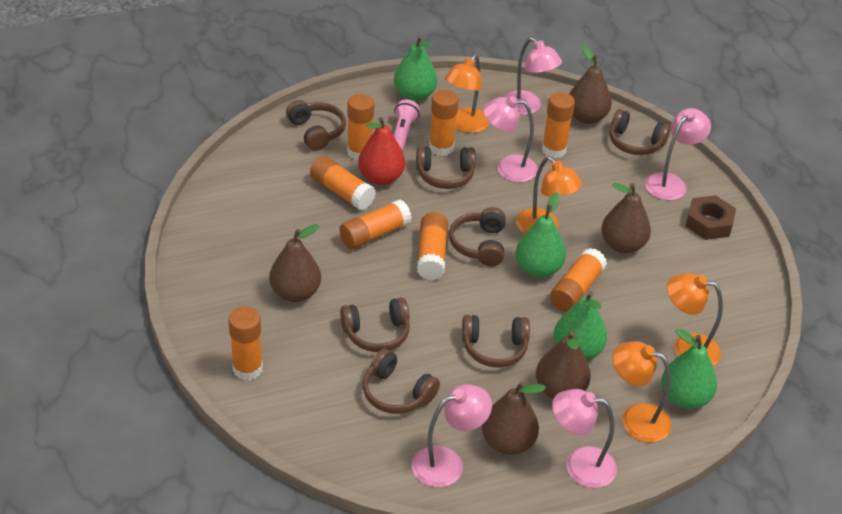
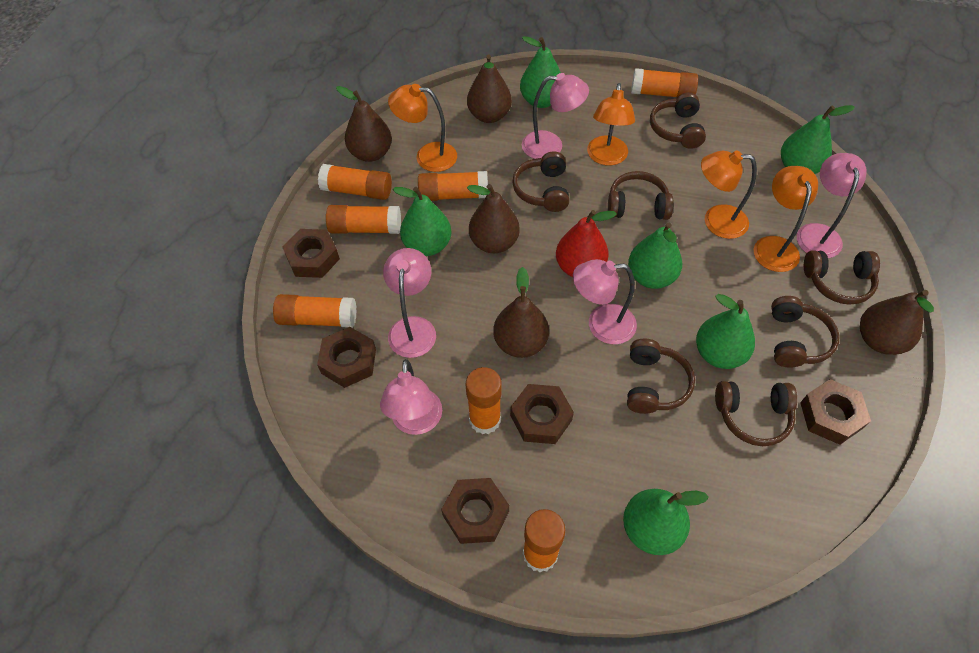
brown nut: 1 -> 5
green pear: 4 -> 6
orange glue stick: 8 -> 7
pink flashlight: 1 -> 0

